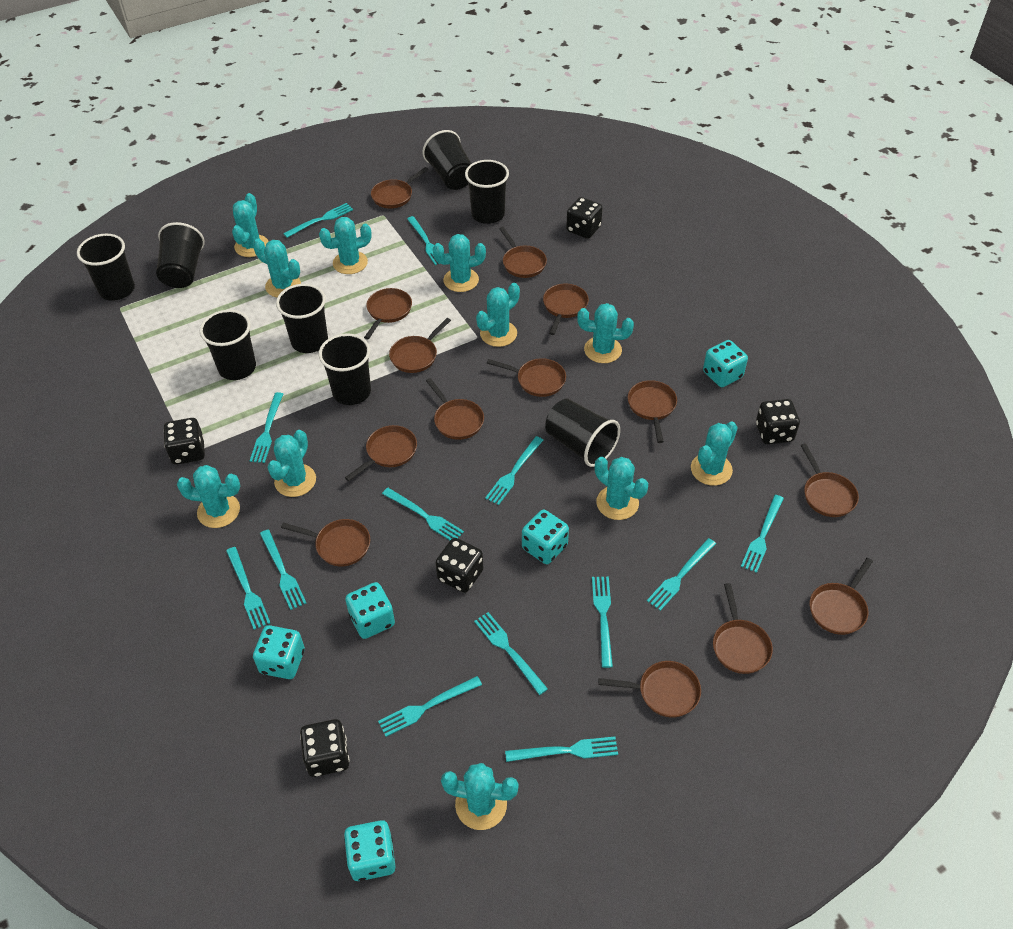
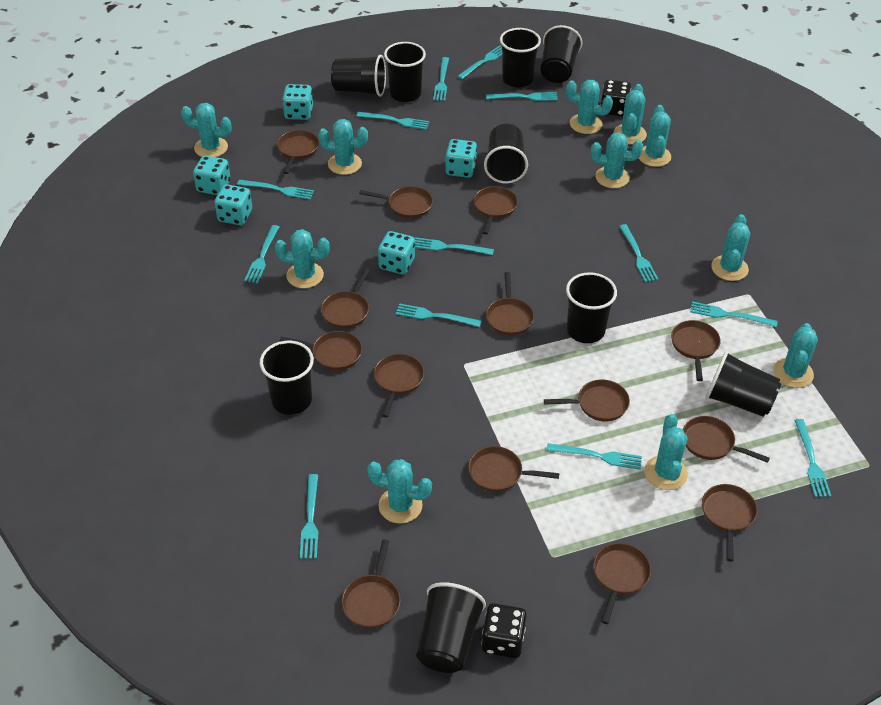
black cup: 8 -> 9
black dice: 5 -> 2

